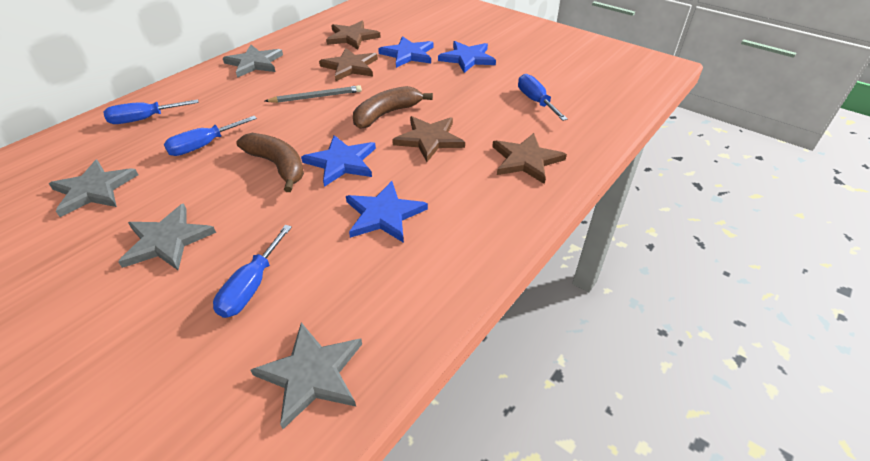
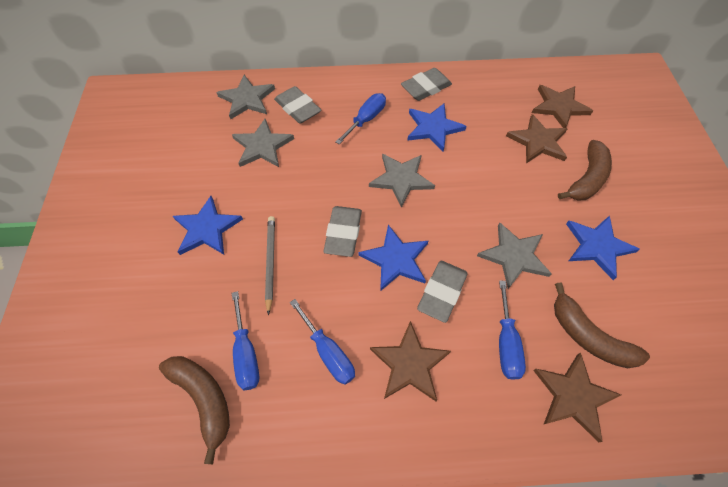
brown banana: 2 -> 3
grey eraser: 0 -> 4

